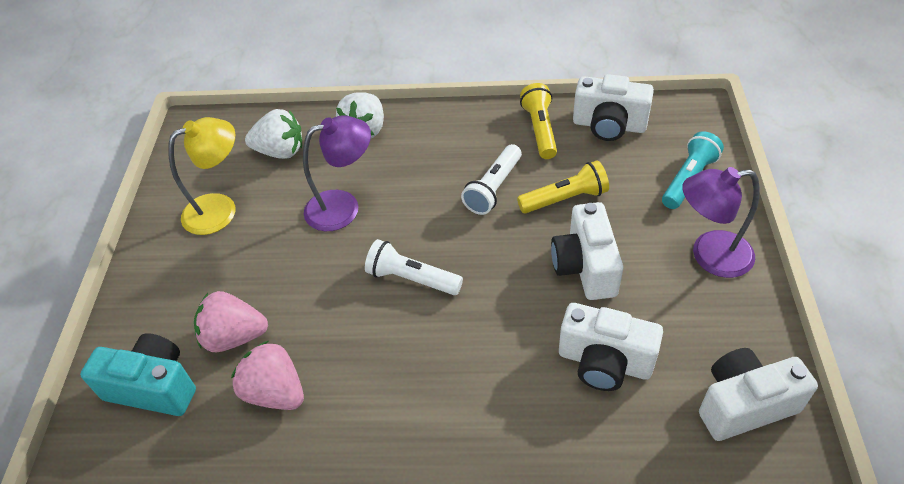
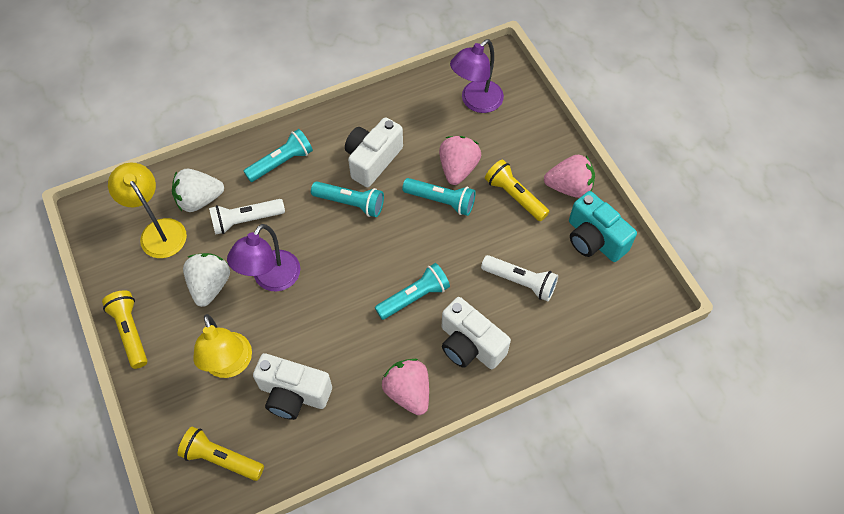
pink strawberry: 2 -> 3
turquoise flashlight: 1 -> 4
white camera: 4 -> 3
yellow flashlight: 2 -> 3
yellow lamp: 1 -> 2

